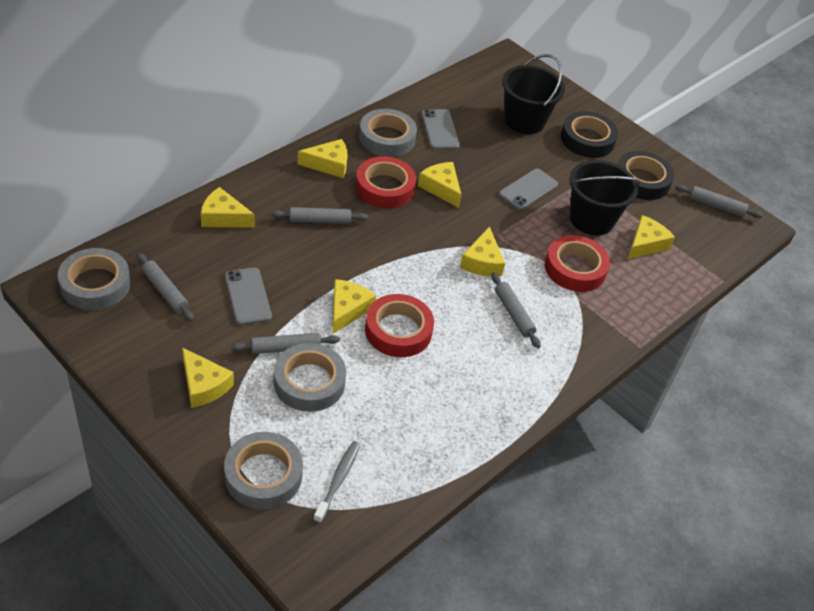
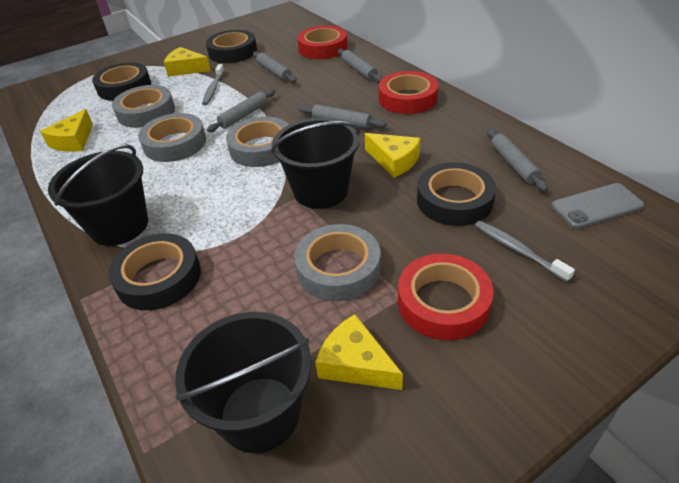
black bucket: 2 -> 3
black tape: 2 -> 4
grey phone: 3 -> 1
grey toothbrush: 1 -> 2
yellow cheese: 7 -> 4

